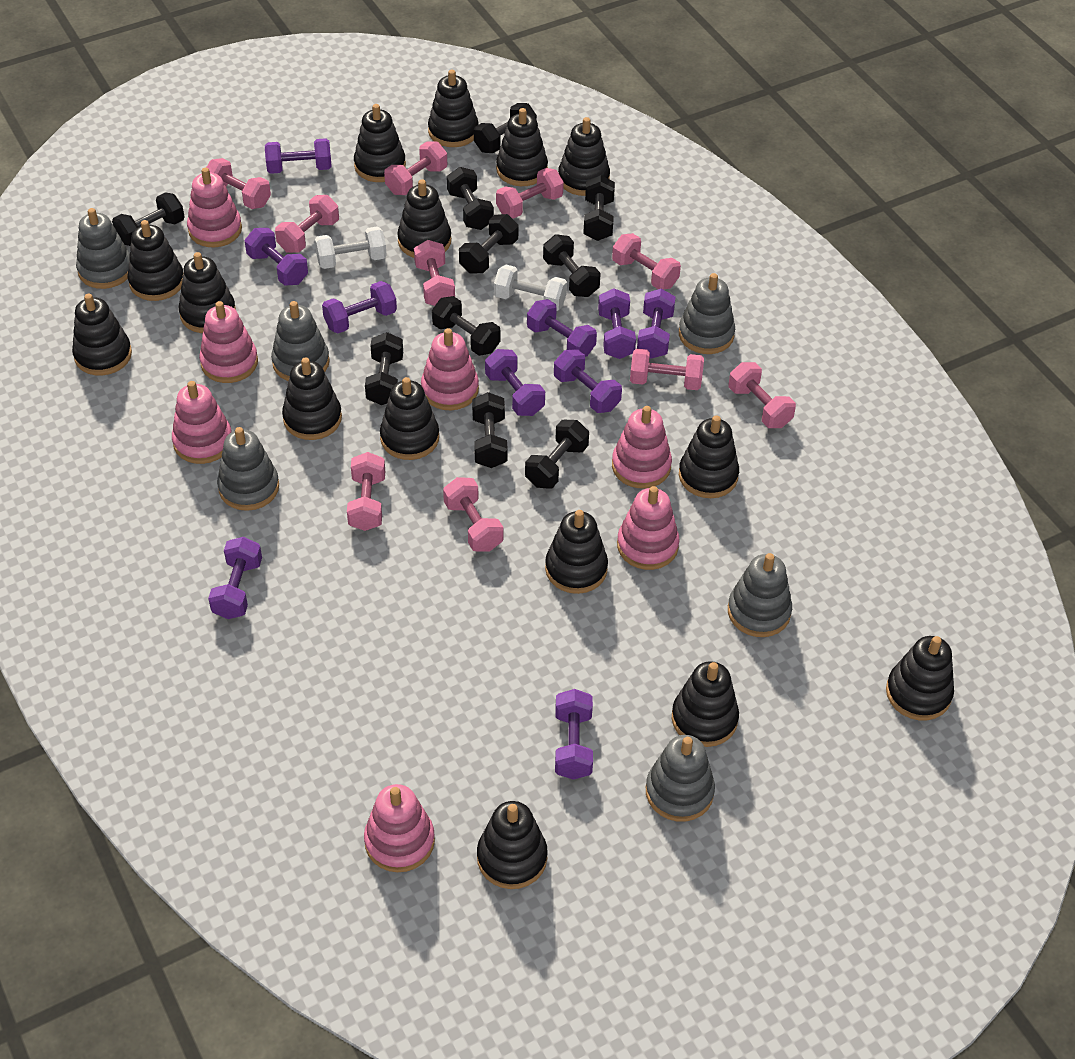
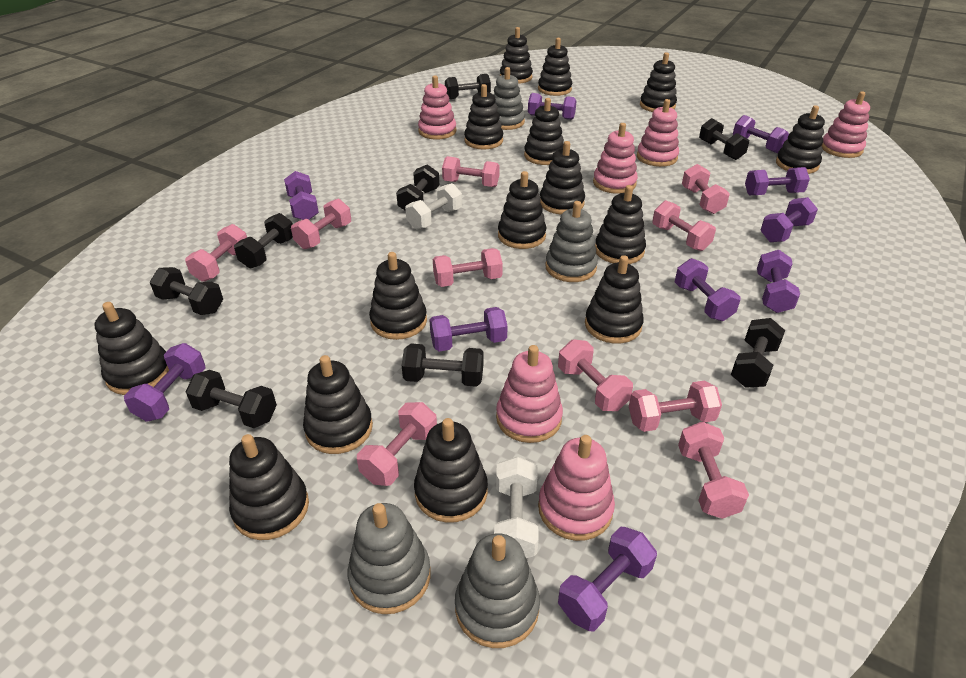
black dumbbell: 10 -> 8
grey stacking toy: 6 -> 4
pink stacking toy: 7 -> 6

